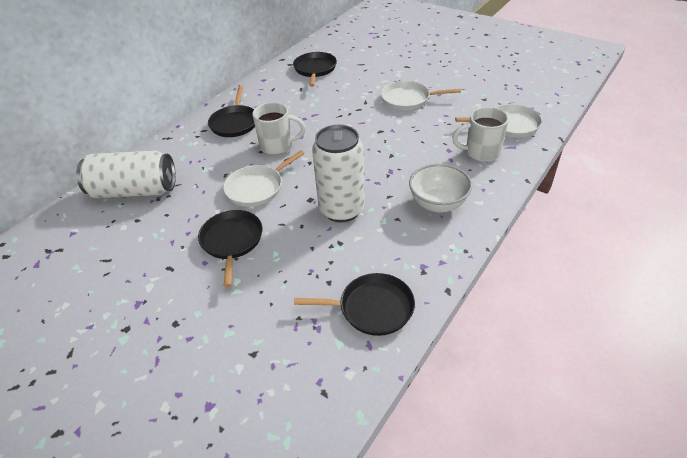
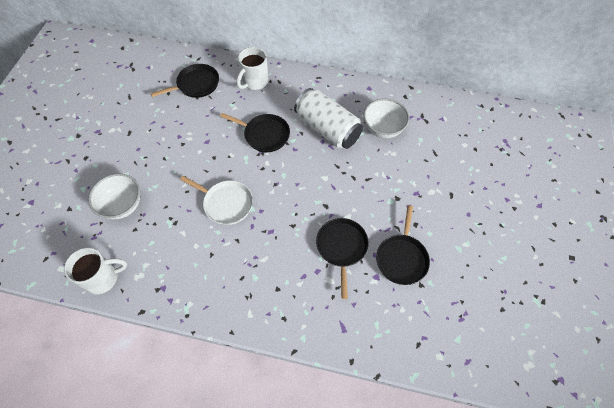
white bowl: 1 -> 2
white can: 2 -> 1
white pan: 3 -> 1

